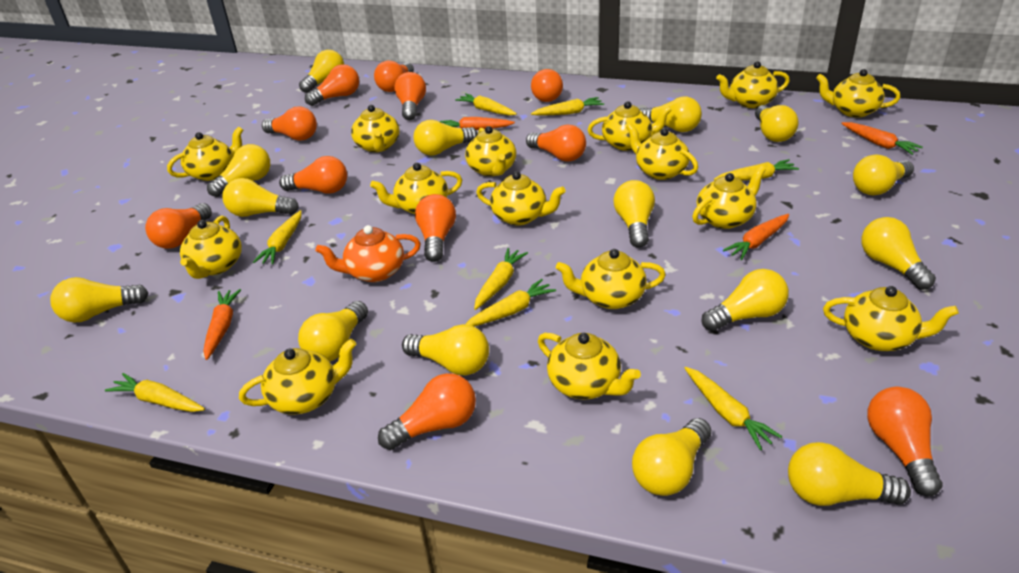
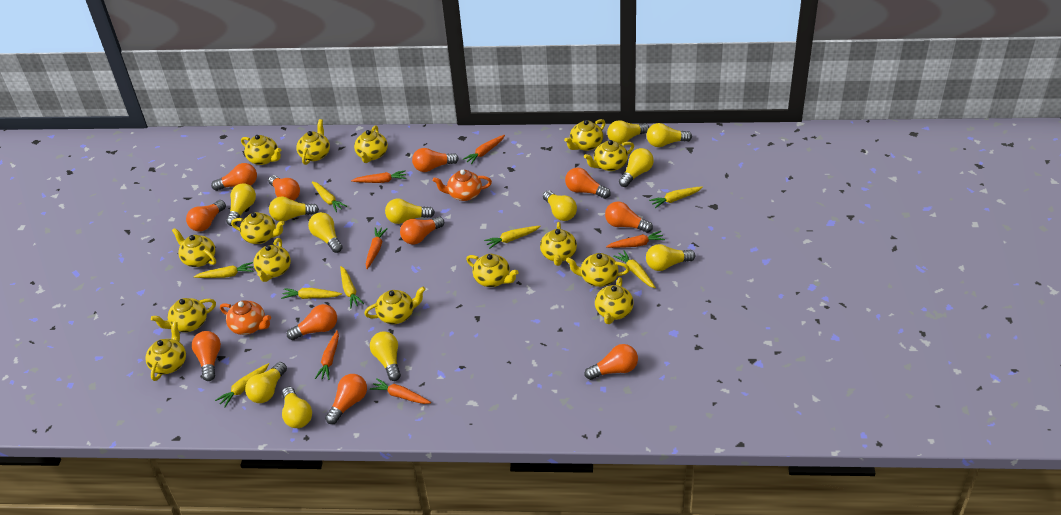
orange carrot: 4 -> 6
orange teapot: 1 -> 2
yellow light bulb: 15 -> 12

